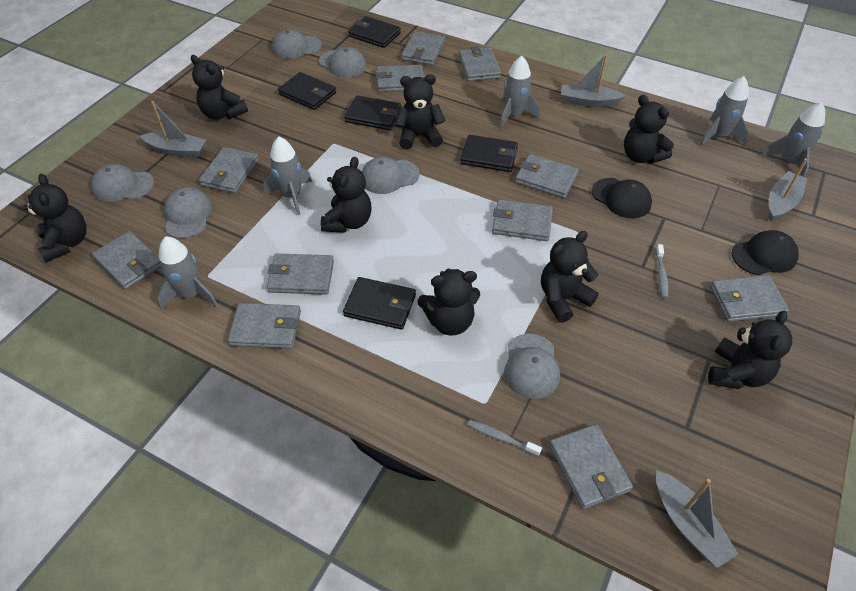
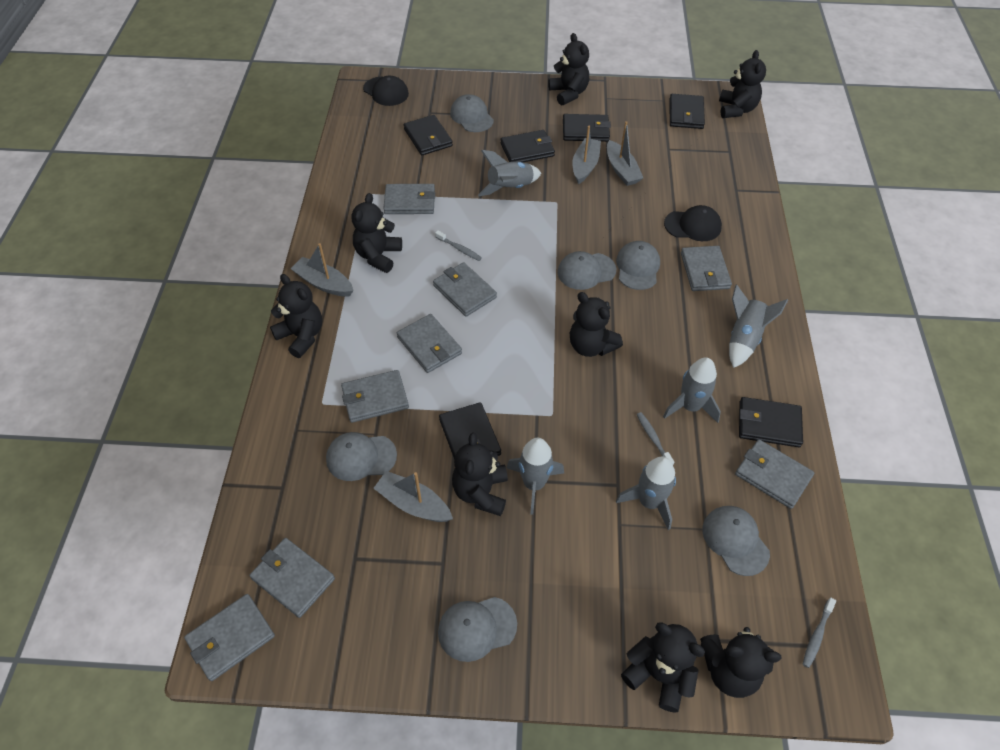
black wallet: 5 -> 6
grey toothbrush: 2 -> 3
grey wallet: 11 -> 8

